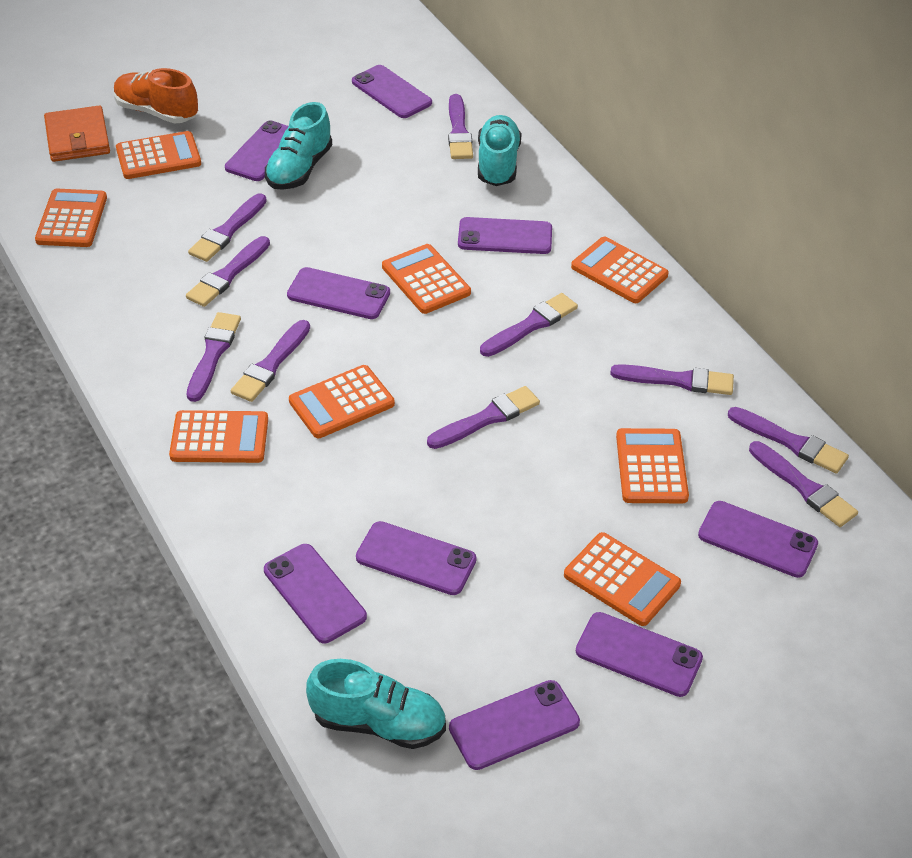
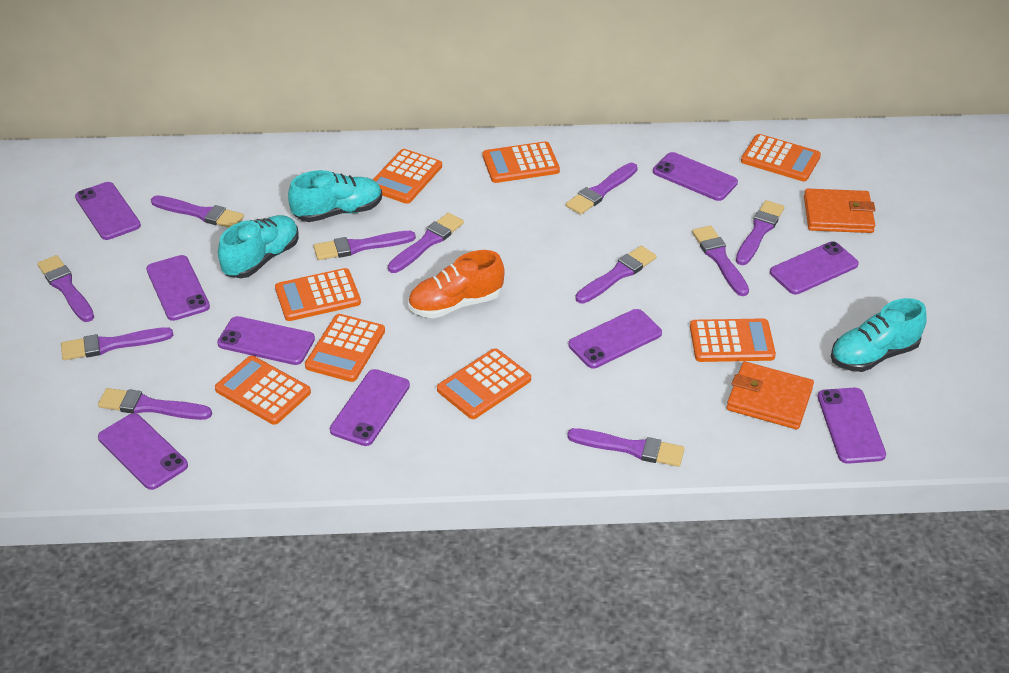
orange wallet: 1 -> 2
purple brush: 10 -> 11

